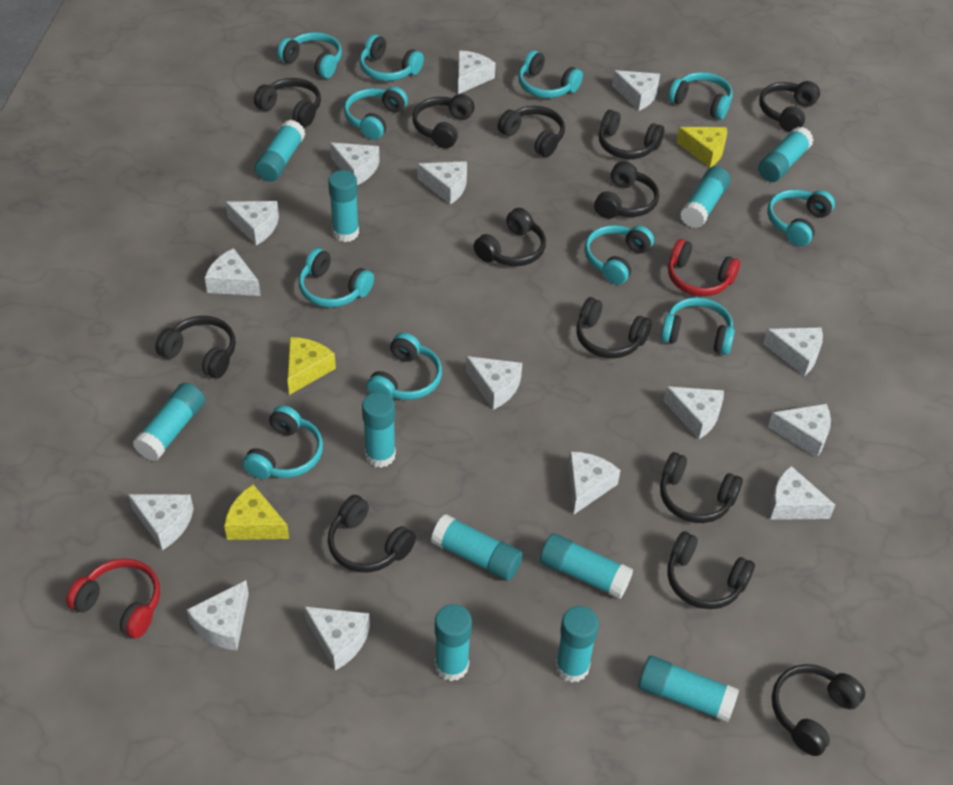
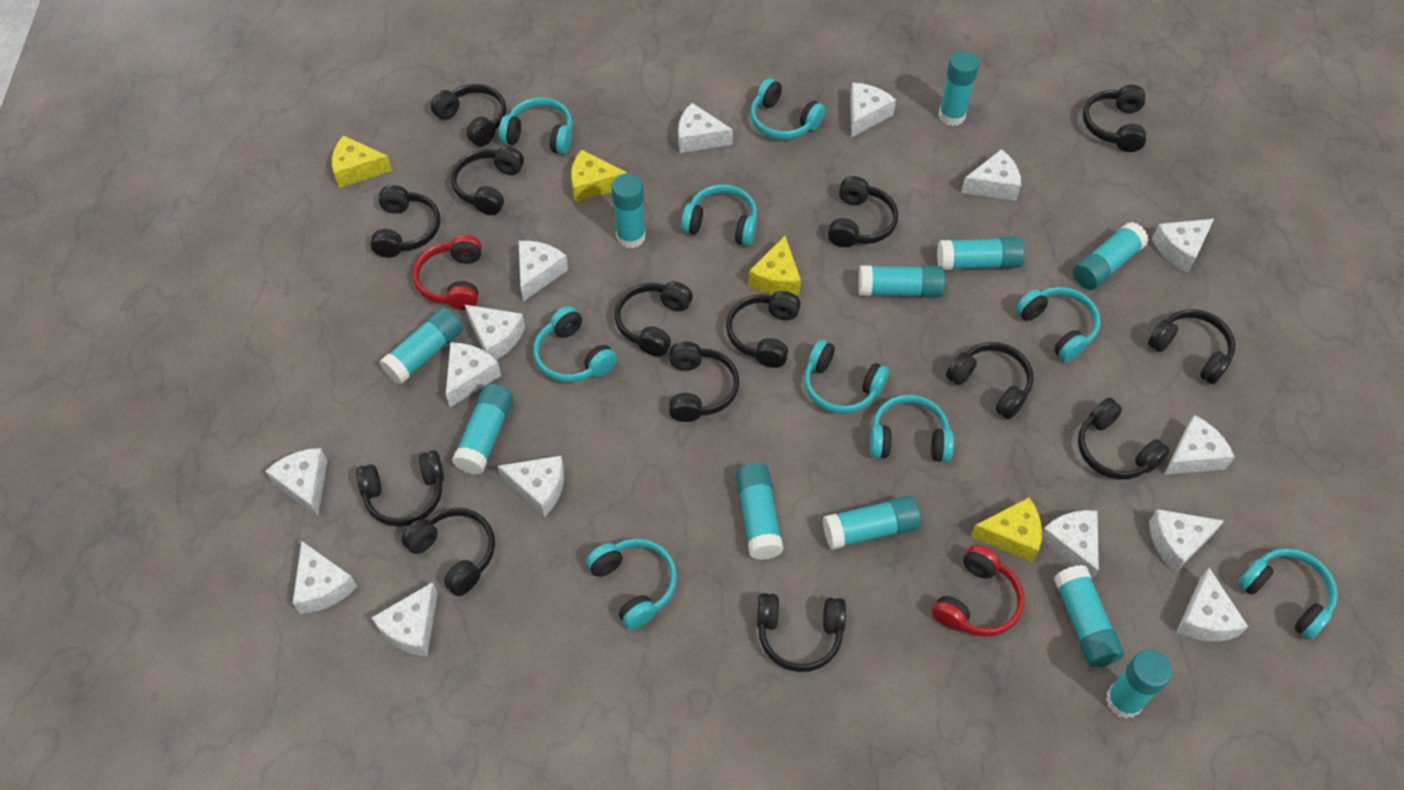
black headphones: 13 -> 14
turquoise headphones: 11 -> 9
yellow cheese: 3 -> 4

